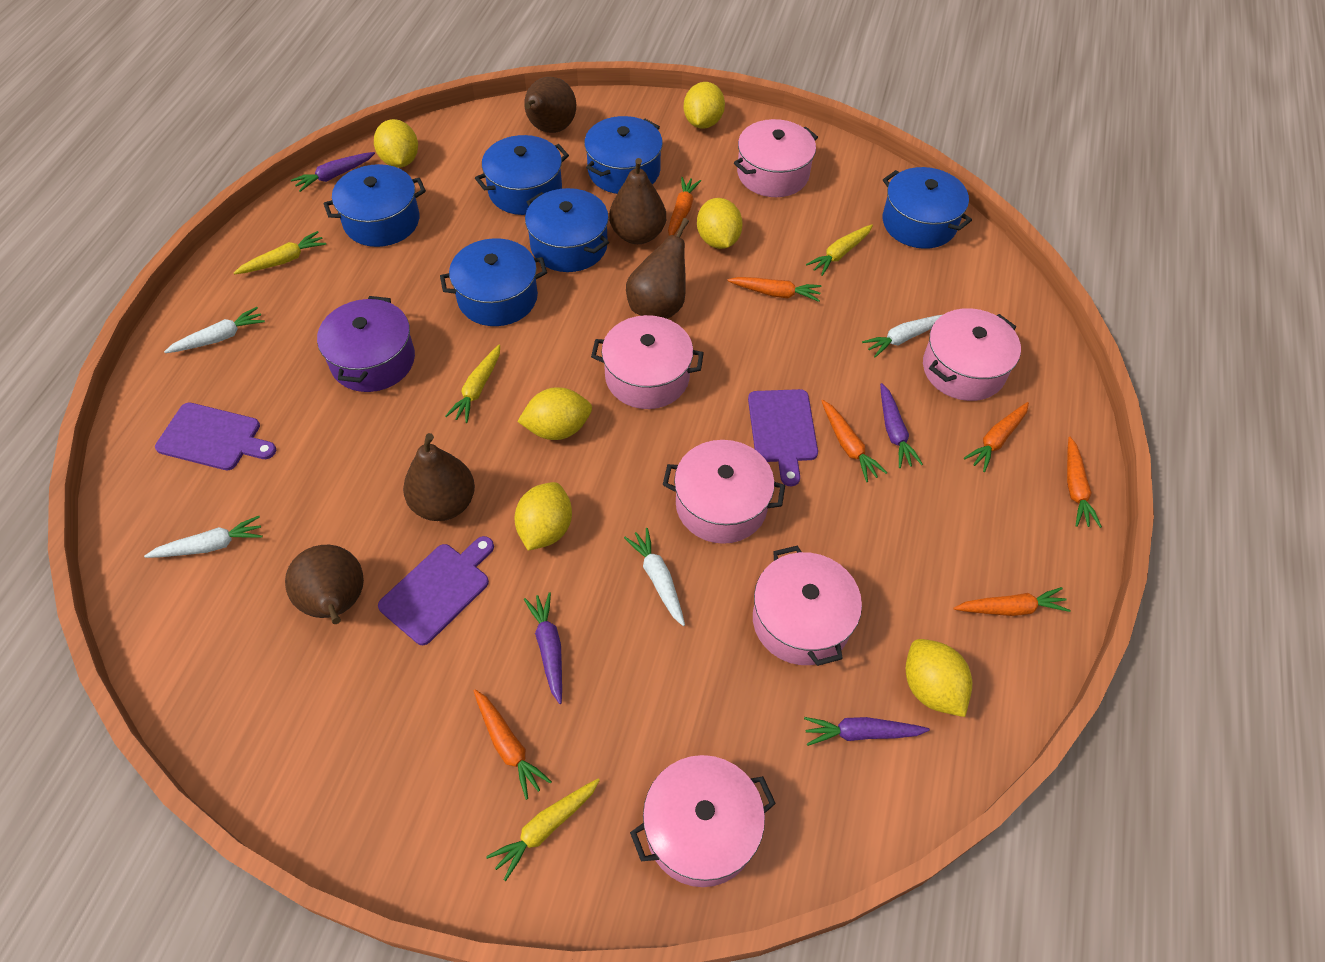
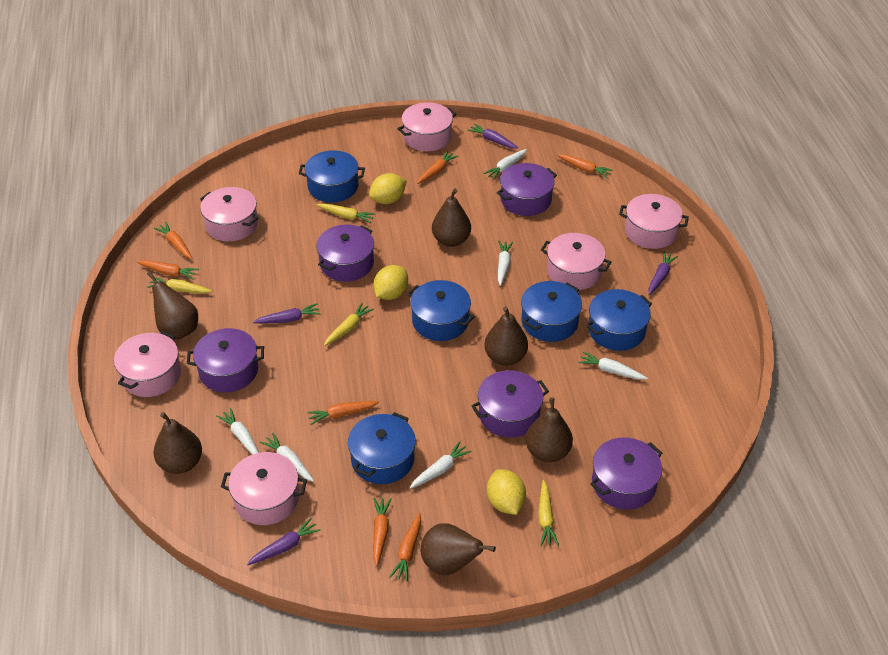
blue pot: 6 -> 5
brown pear: 5 -> 6
purple cutting board: 3 -> 0
purple pot: 1 -> 5
white carrot: 4 -> 6
yellow lemon: 6 -> 3

